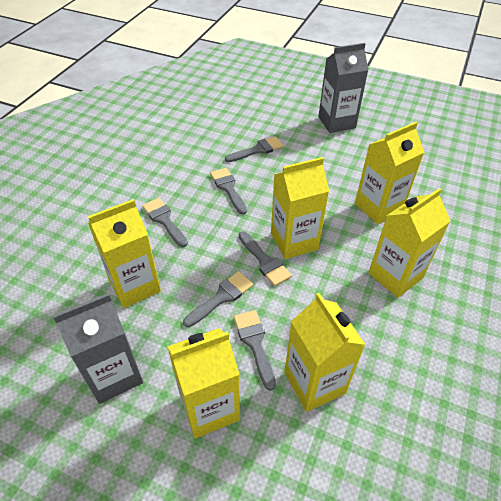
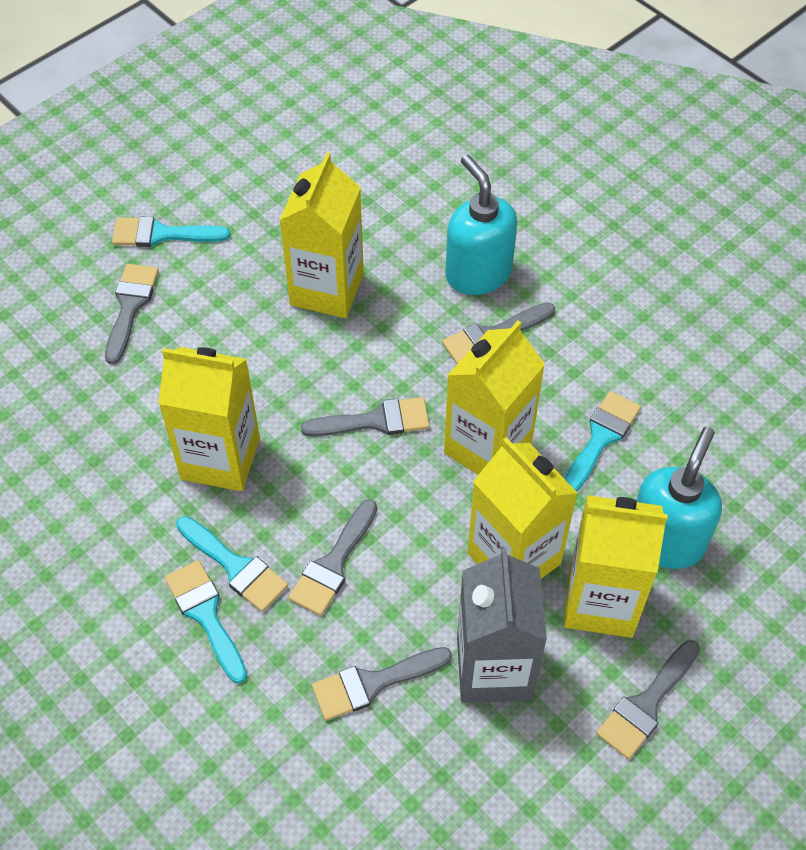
grey carton: 2 -> 1
turquoise brush: 0 -> 4
turquoise soap dispenser: 0 -> 2
yellow carton: 6 -> 5

